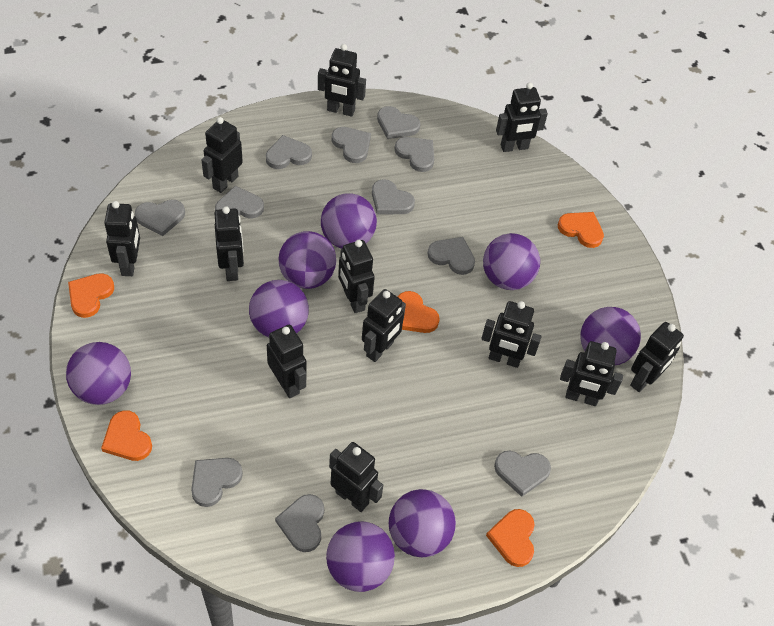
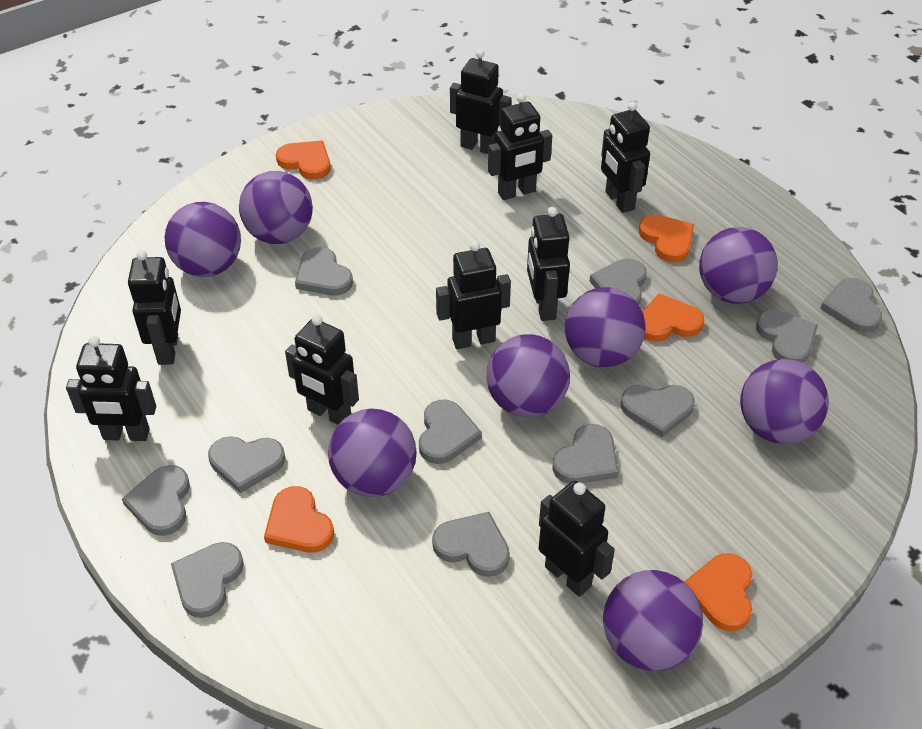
black robot: 12 -> 9

